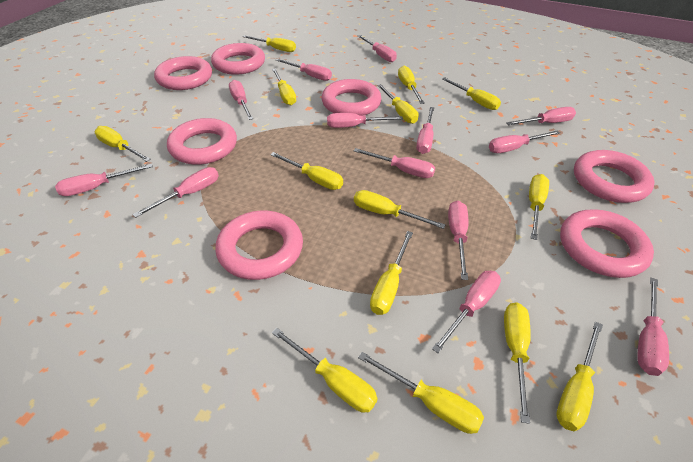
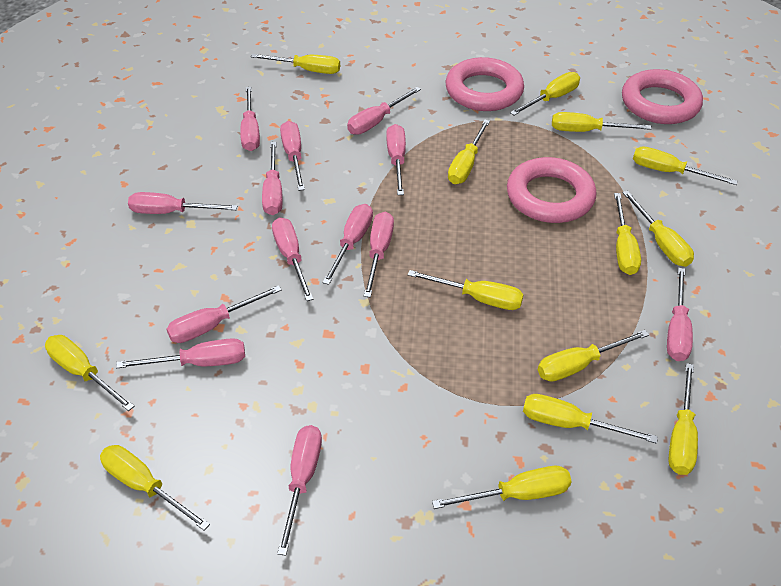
pink ring: 7 -> 3

